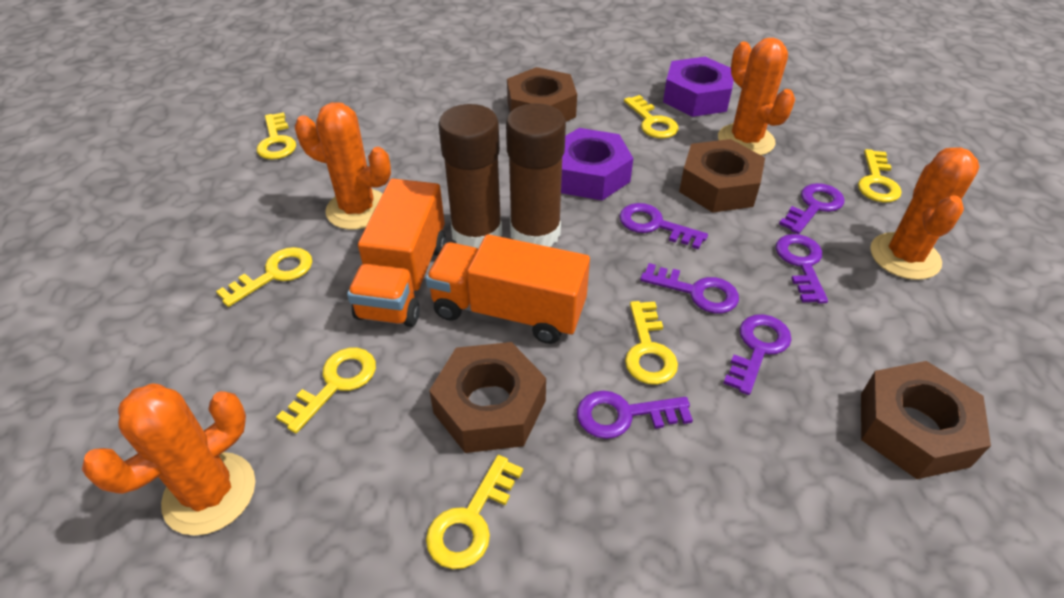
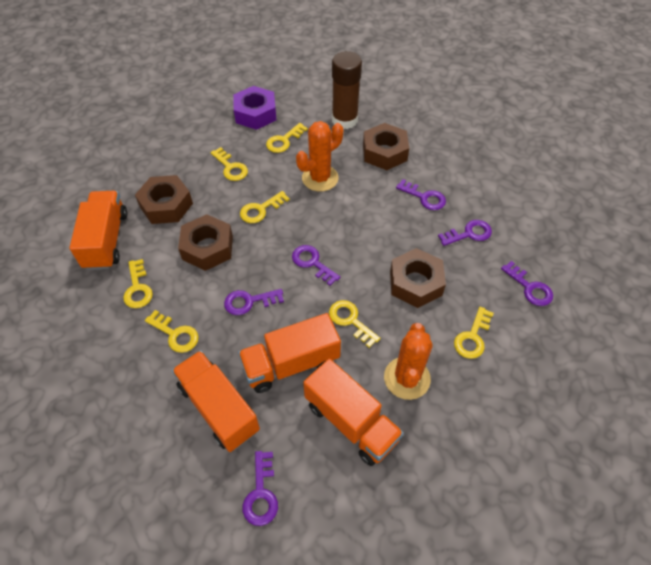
brown glue stick: 2 -> 1
orange cactus: 4 -> 2
orange truck: 2 -> 4
purple nut: 2 -> 1

